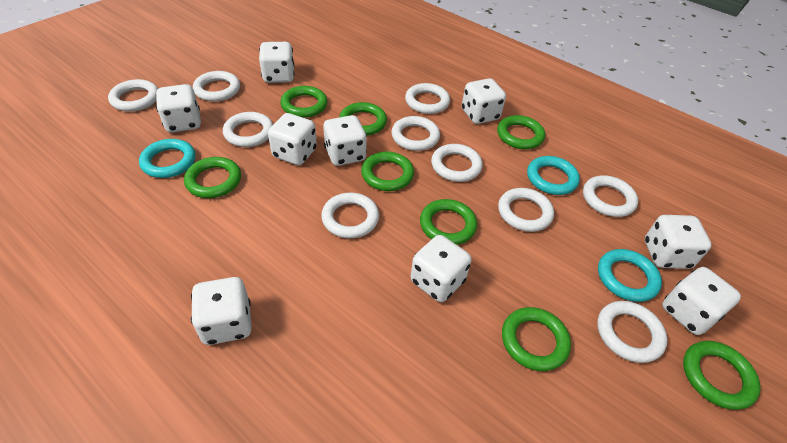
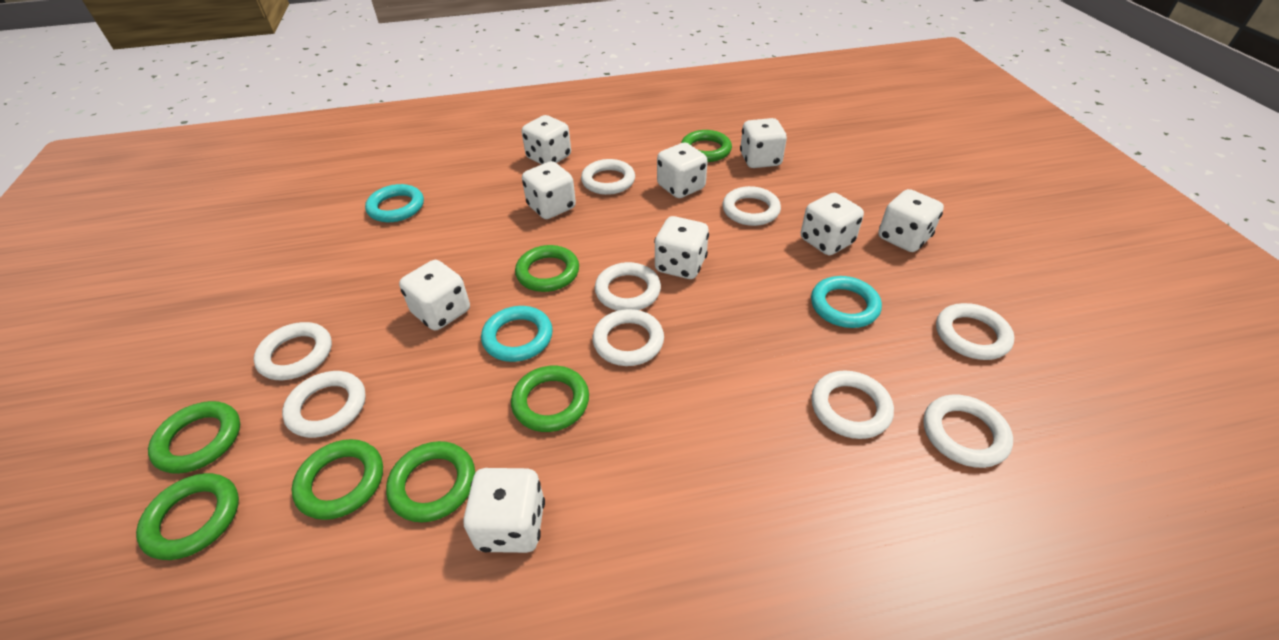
green ring: 8 -> 7
white ring: 10 -> 9

